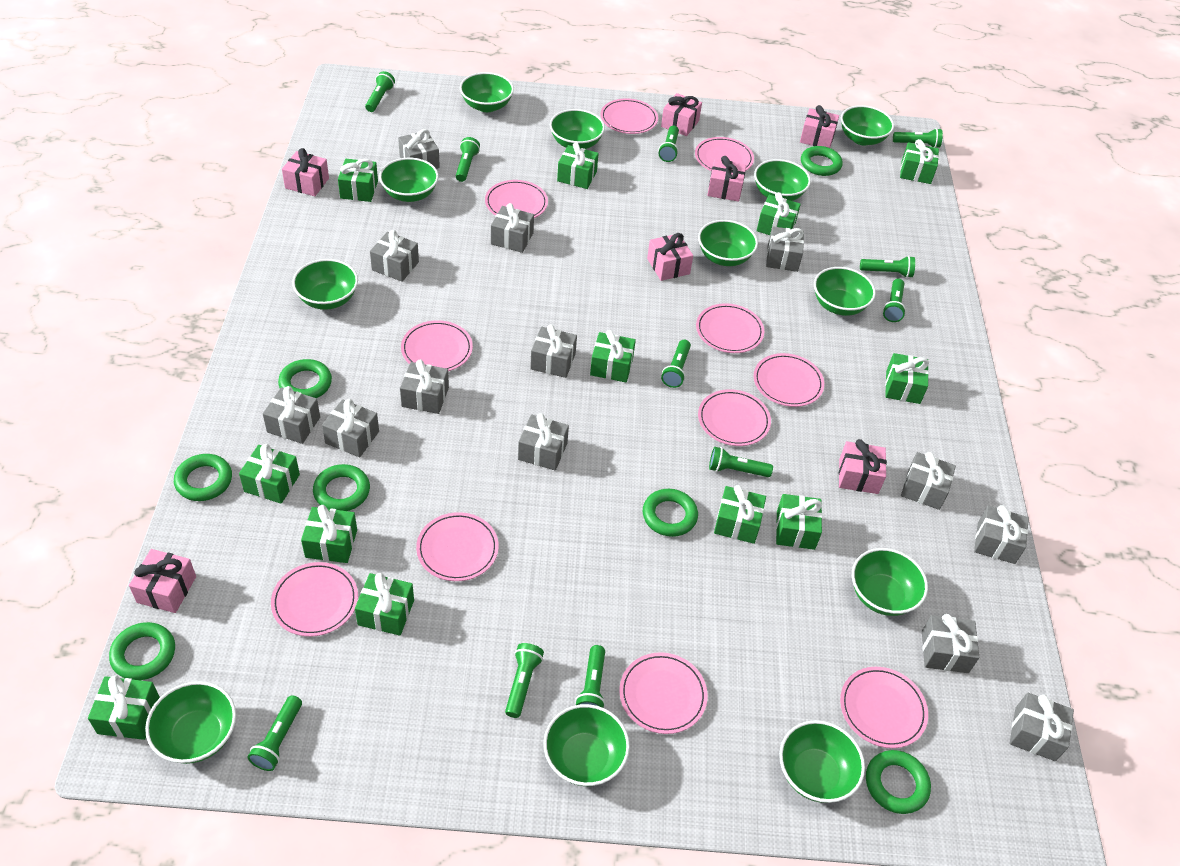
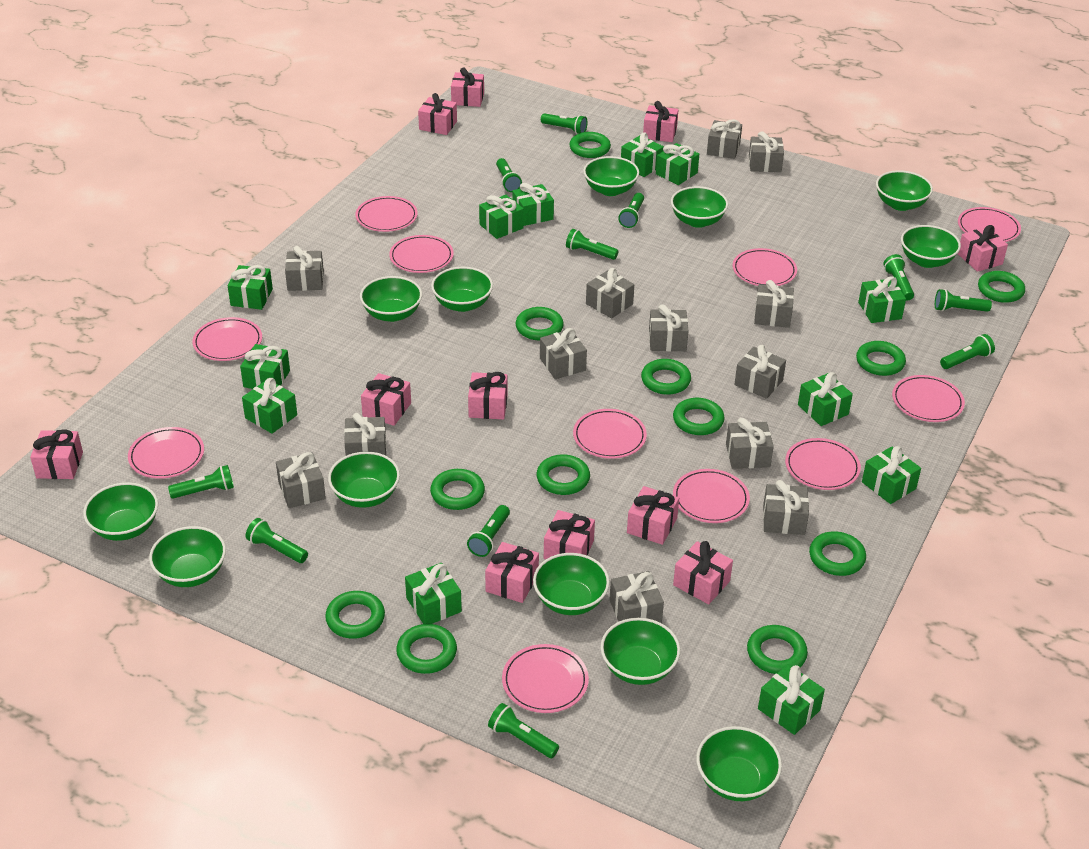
green ring: 7 -> 12
pink gift: 7 -> 11

